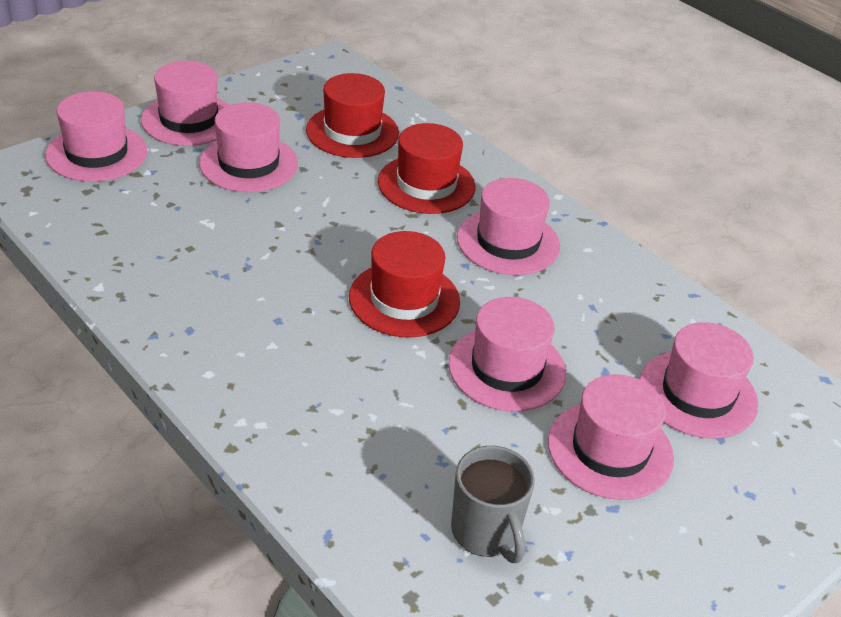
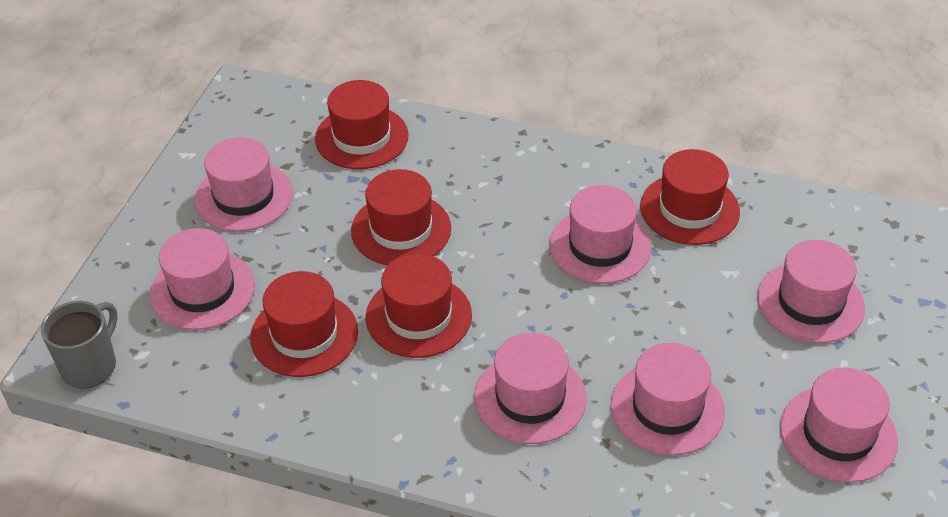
red hat: 3 -> 5

